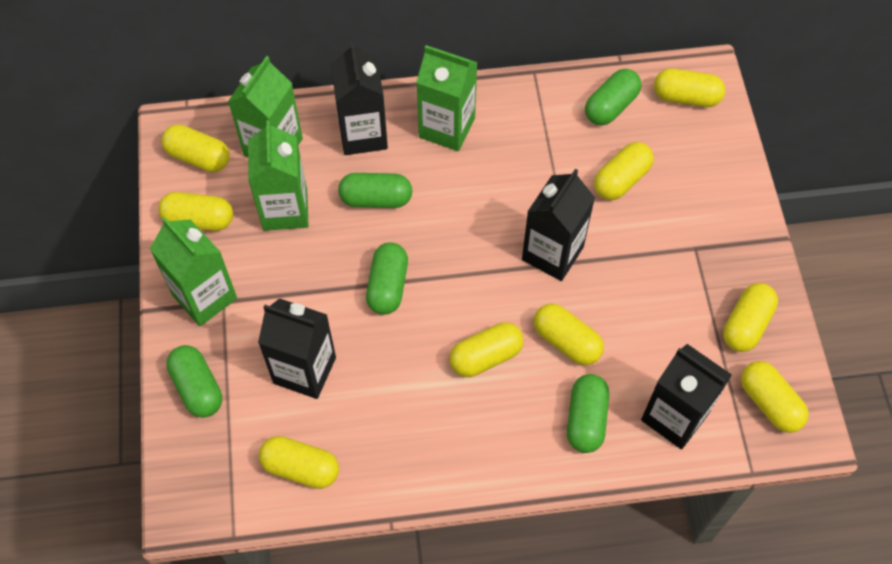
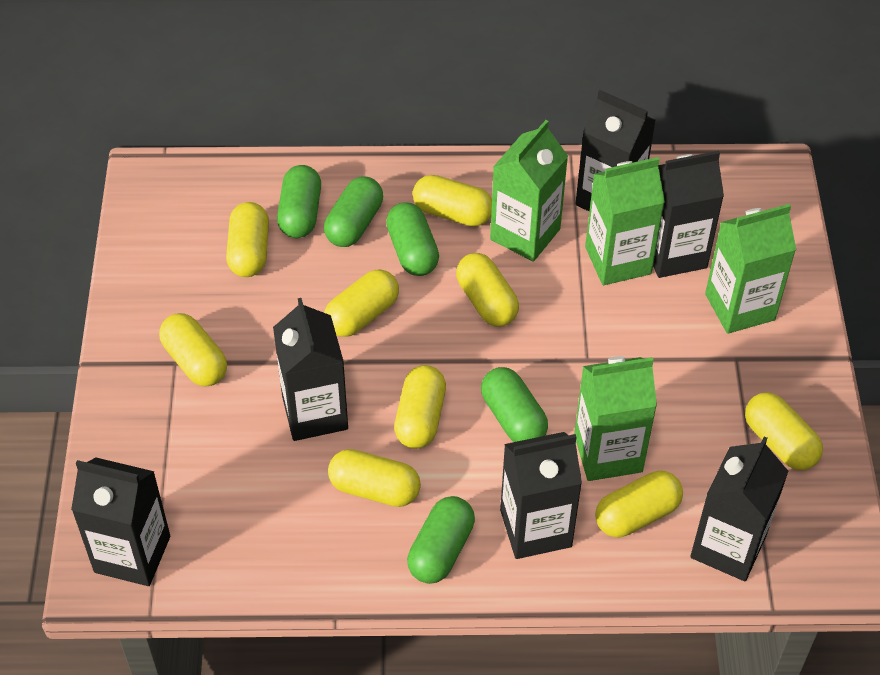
black carton: 4 -> 6

